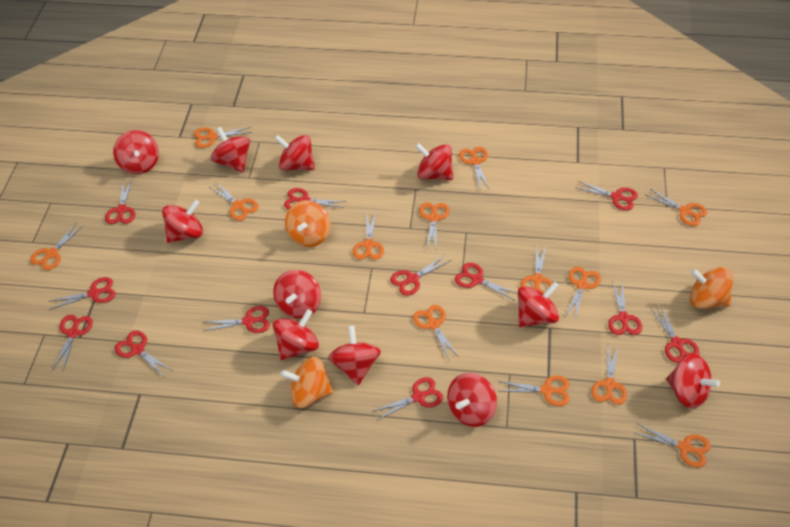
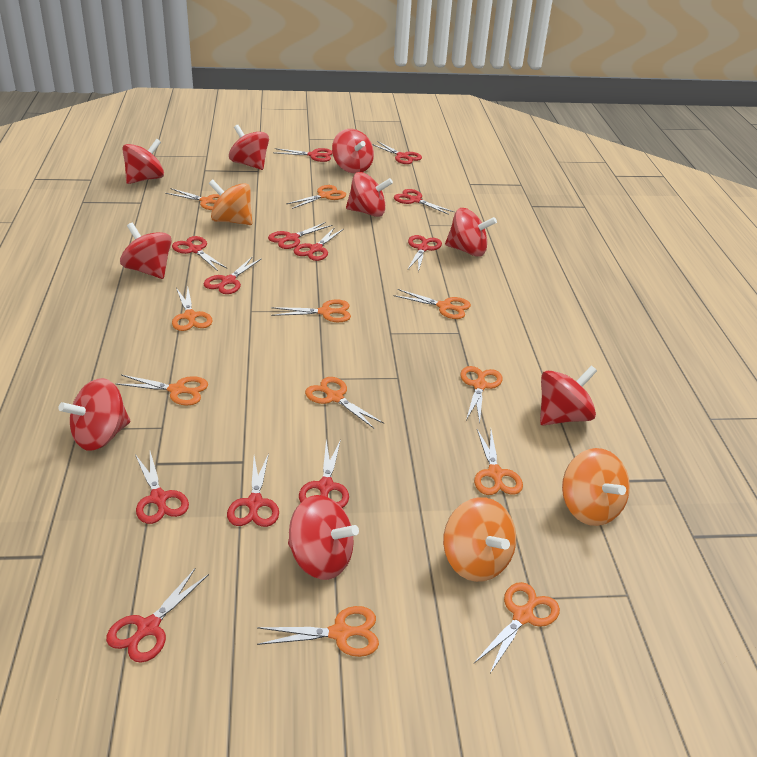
orange scissors: 13 -> 11
red spinning top: 11 -> 9

